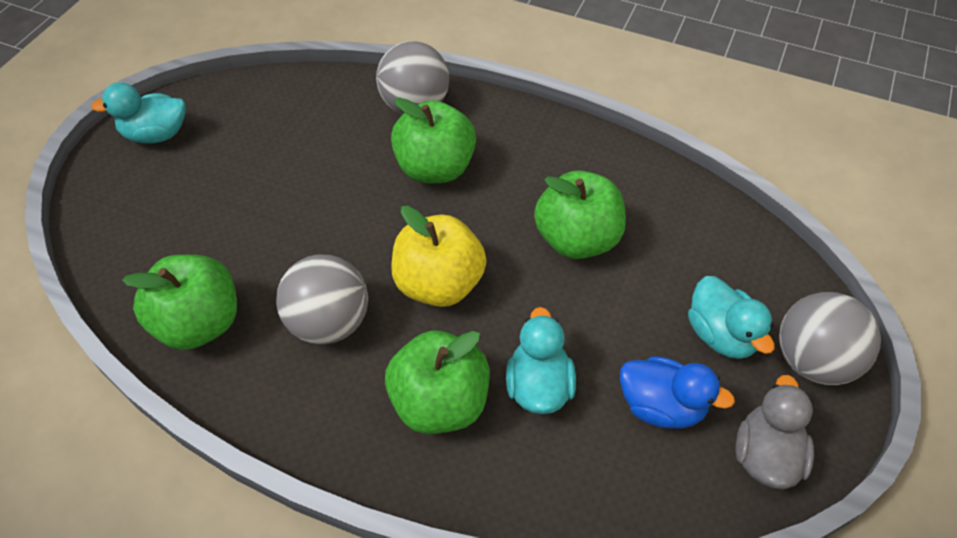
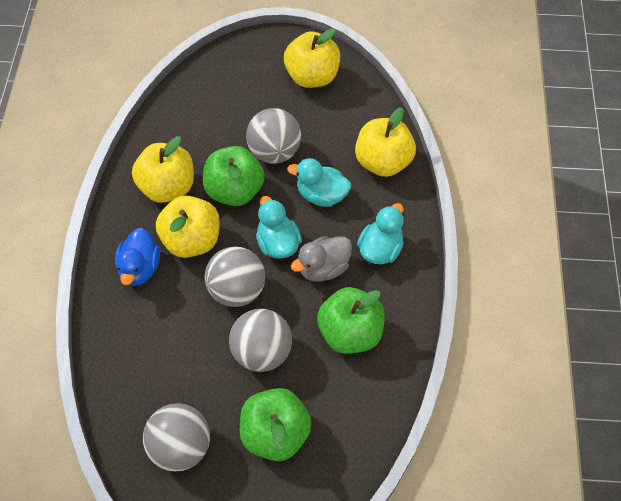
green apple: 4 -> 3
grey ball: 3 -> 4
yellow apple: 1 -> 4

